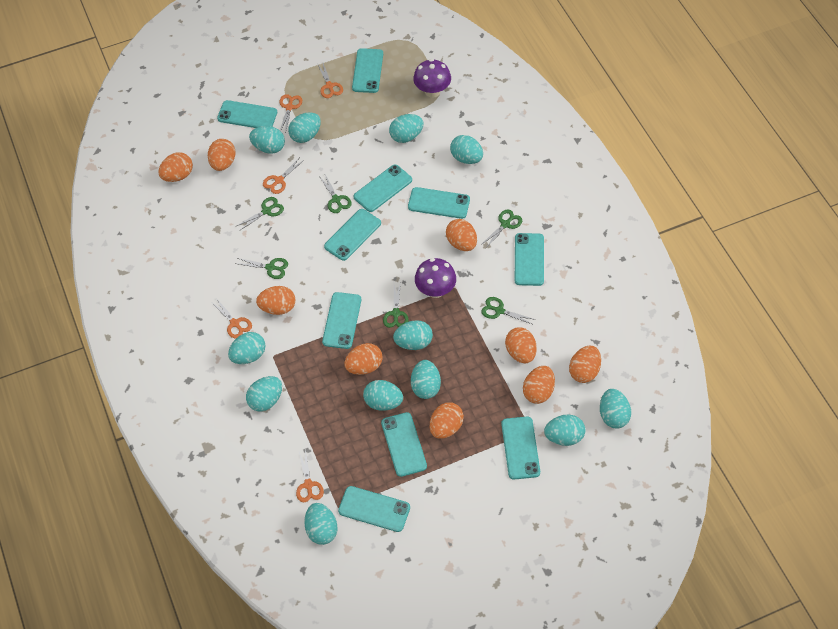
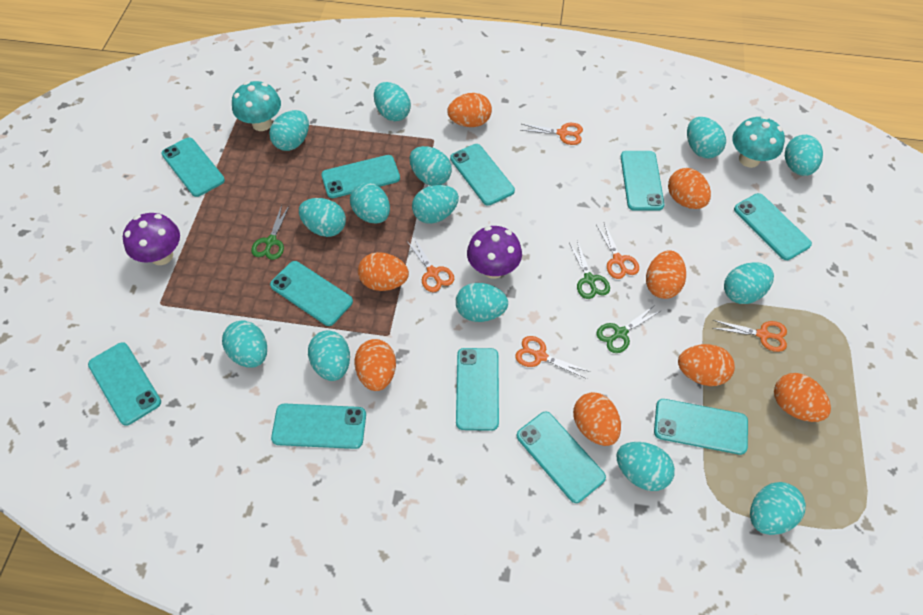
green scissors: 6 -> 3
orange egg: 9 -> 8
turquoise egg: 12 -> 14
turquoise mushroom: 0 -> 2
turquoise phone: 10 -> 11

